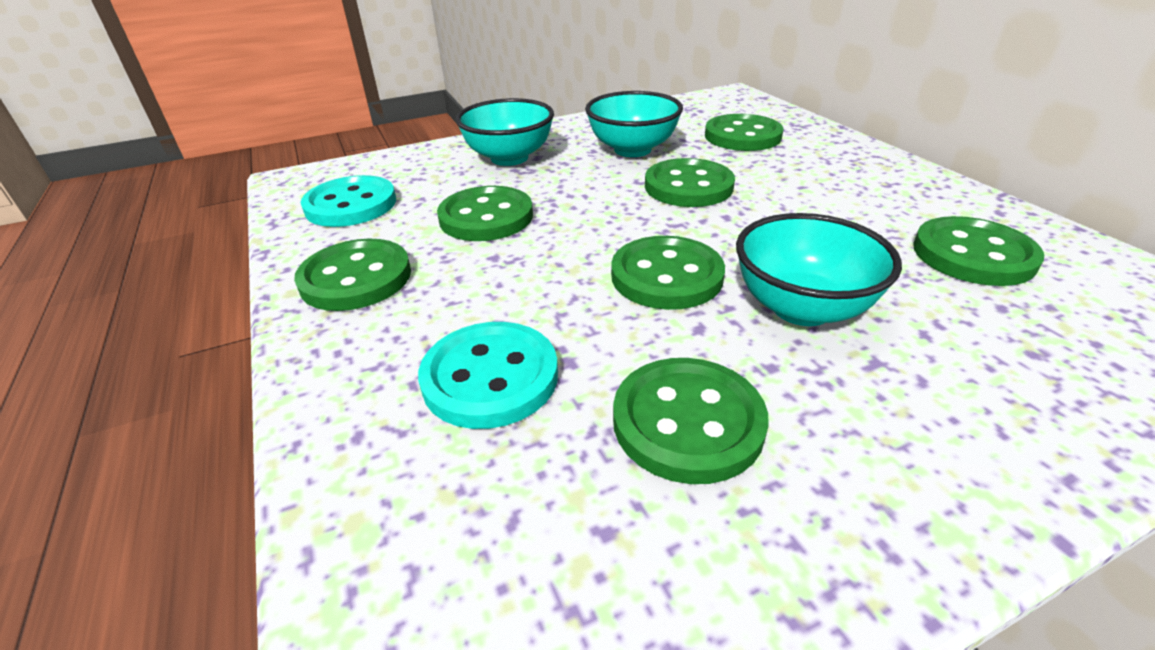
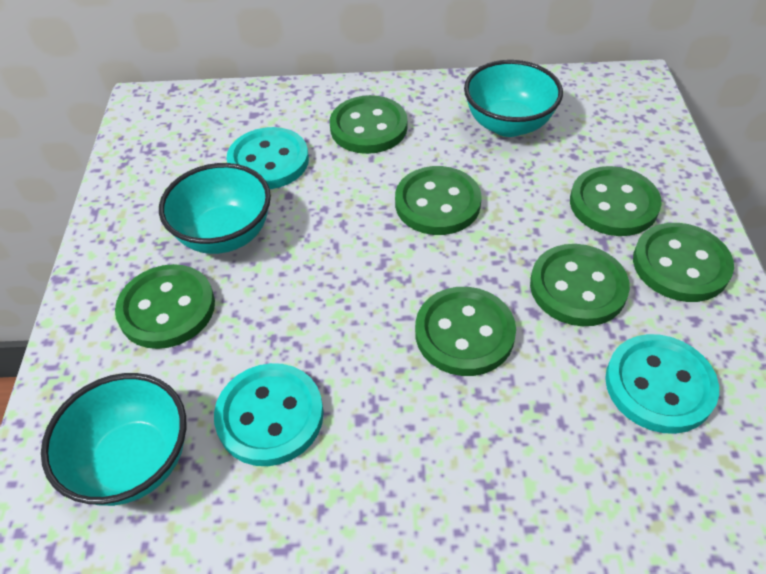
turquoise button: 2 -> 3

